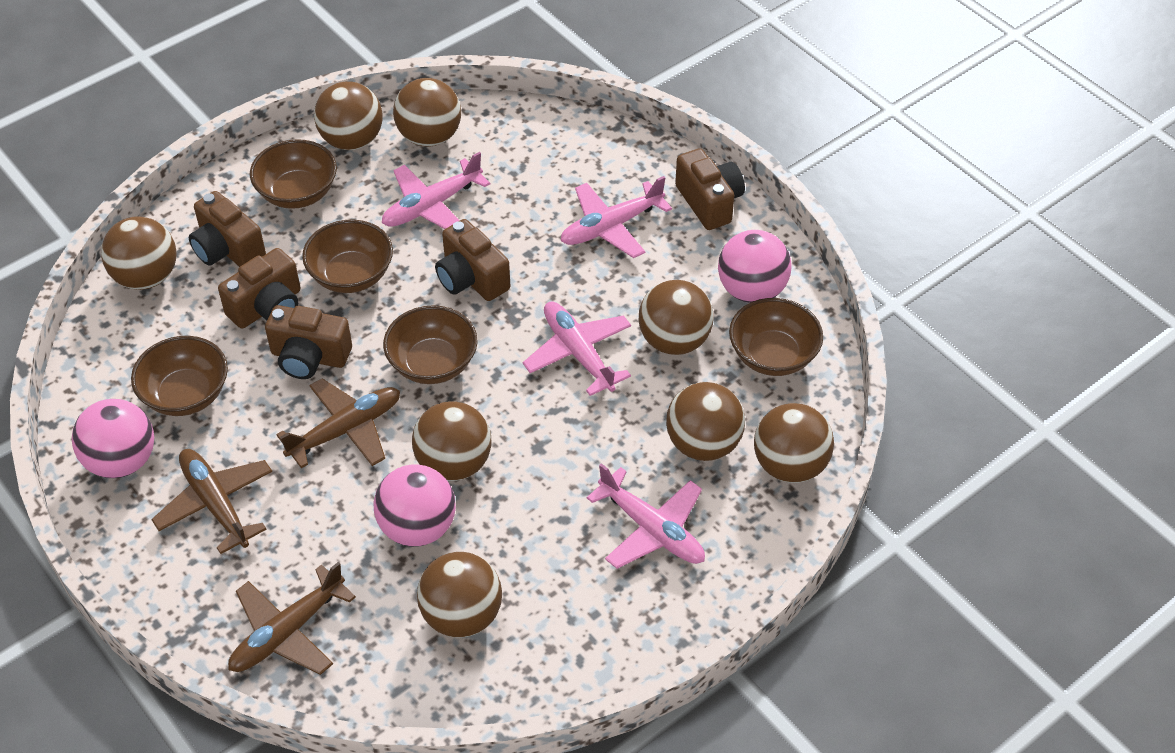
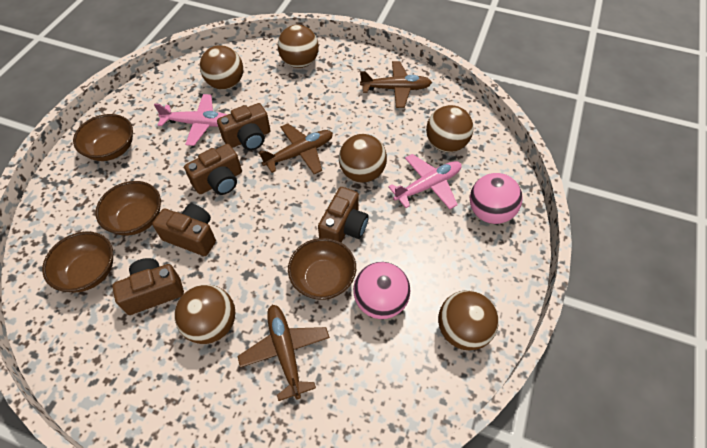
brown ball: 8 -> 6
brown bowl: 5 -> 4
pink ball: 3 -> 2
pink plane: 4 -> 2

